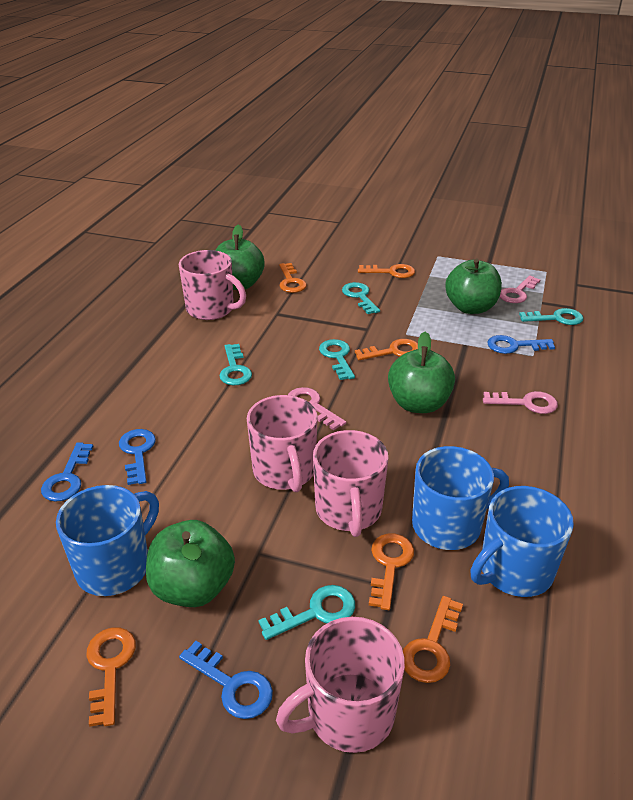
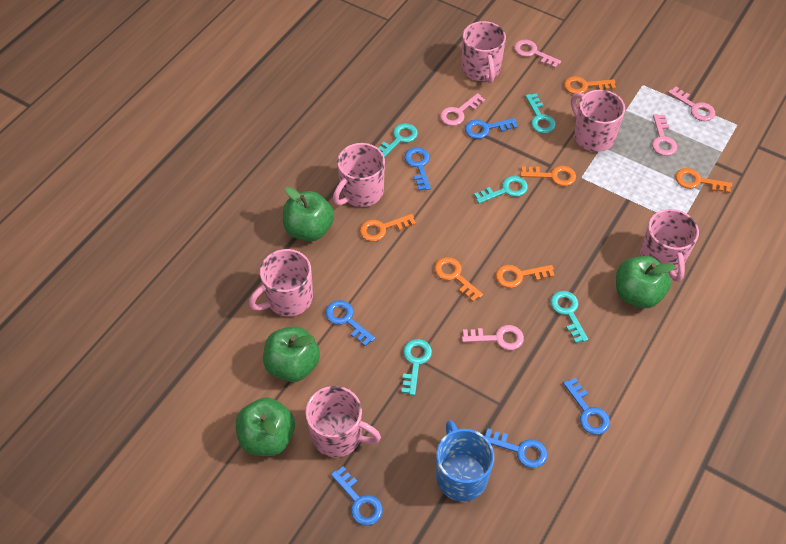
blue key: 4 -> 6
blue mug: 3 -> 1
pink key: 3 -> 5
pink mug: 4 -> 6

